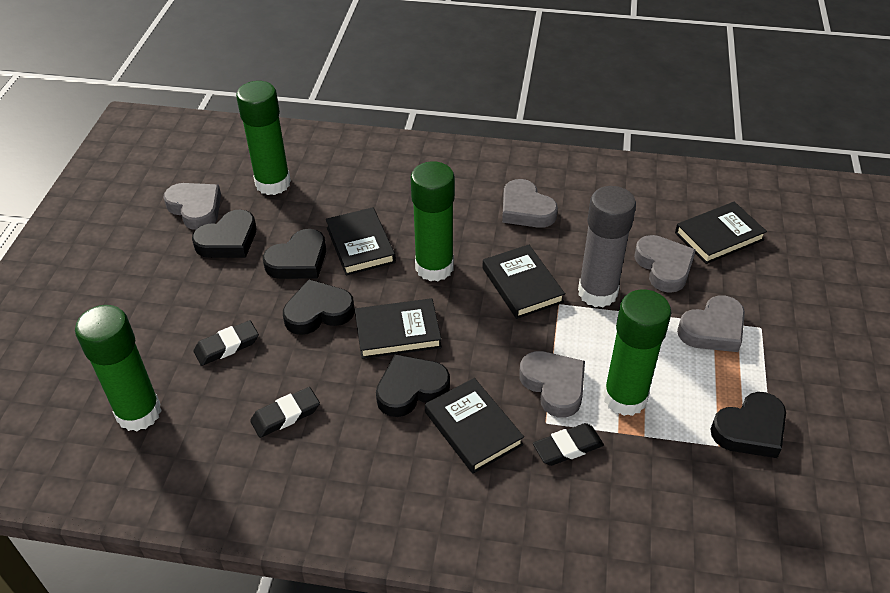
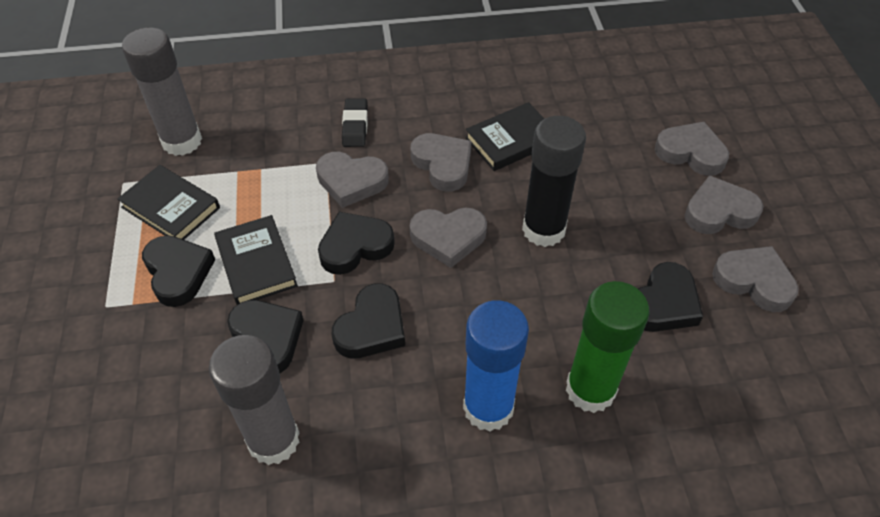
black book: 5 -> 3
black eraser: 3 -> 1
black glue stick: 0 -> 1
blue glue stick: 0 -> 1
green glue stick: 4 -> 1
grey glue stick: 1 -> 2
grey heart: 5 -> 6

